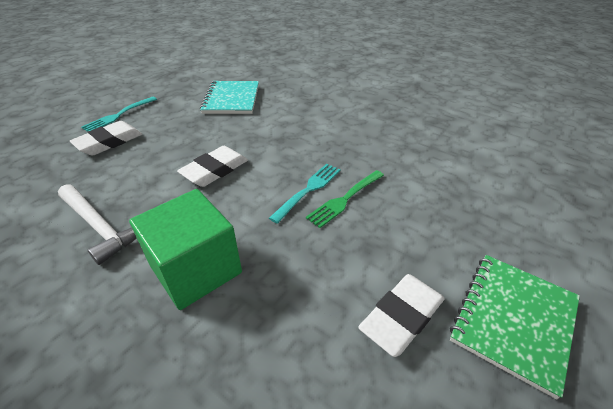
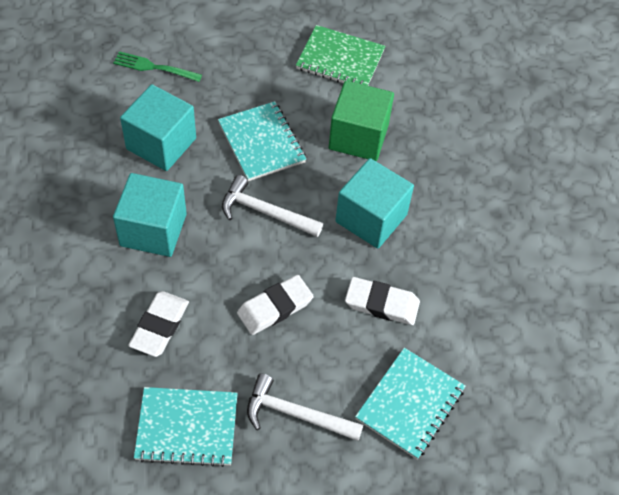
turquoise cube: 0 -> 3
turquoise fork: 2 -> 0
turquoise notebook: 1 -> 3
white hammer: 1 -> 2

